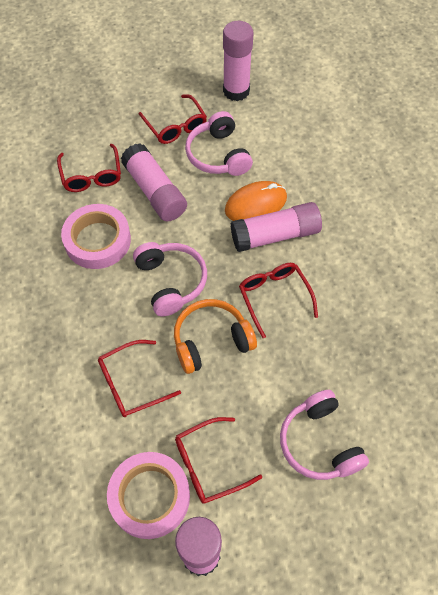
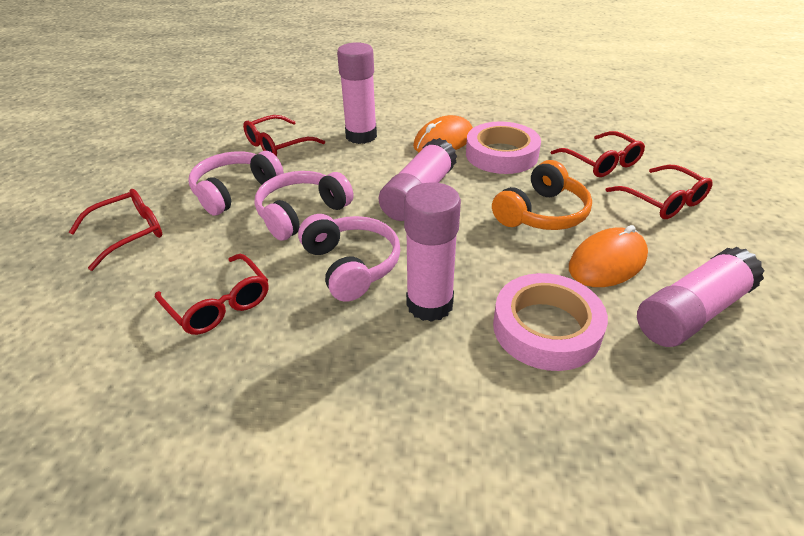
orange mouse: 1 -> 2

